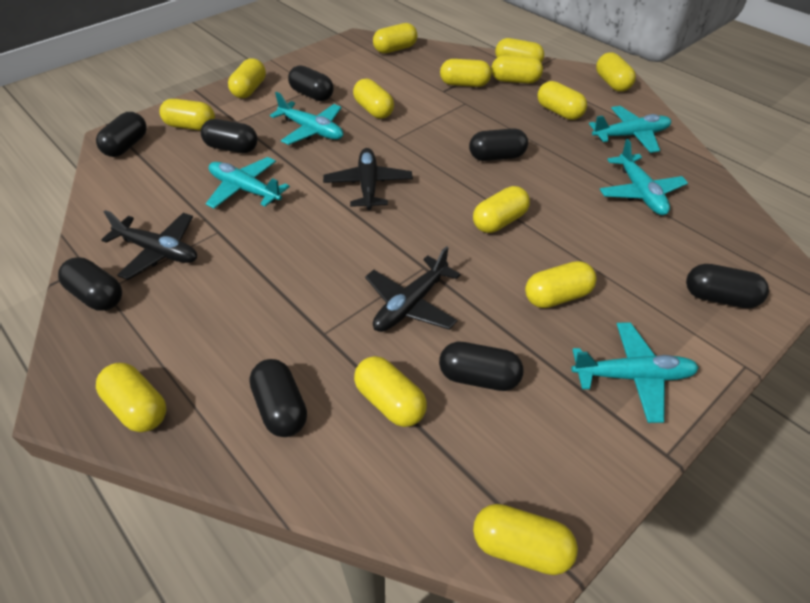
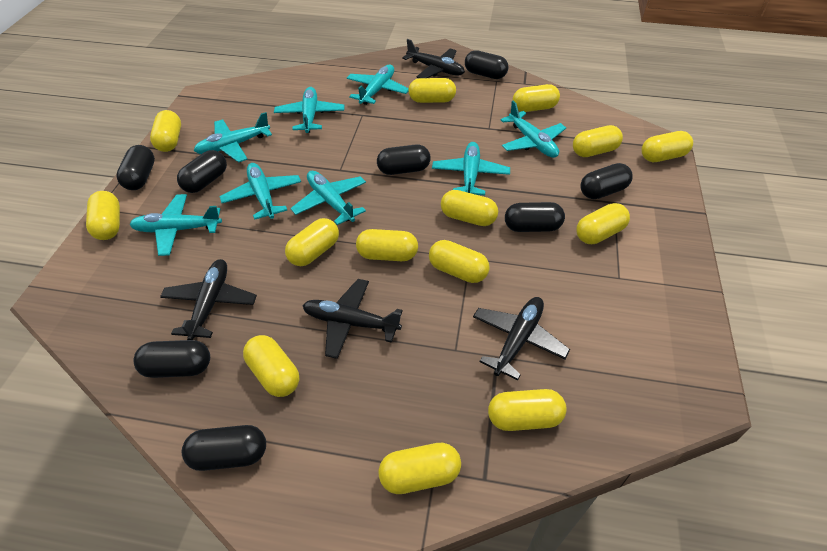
black plane: 3 -> 4
turquoise plane: 5 -> 8

